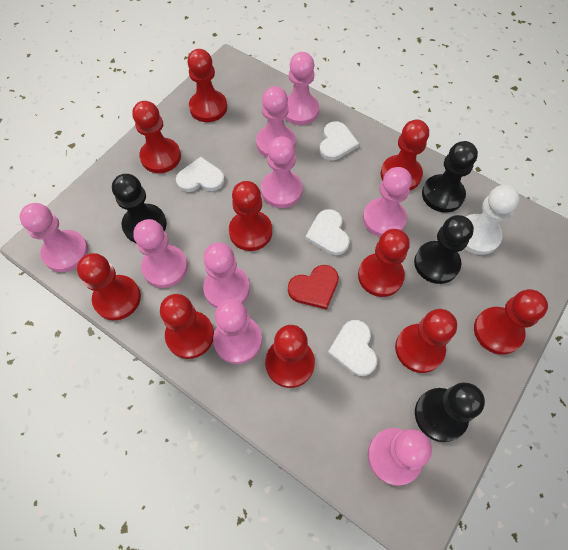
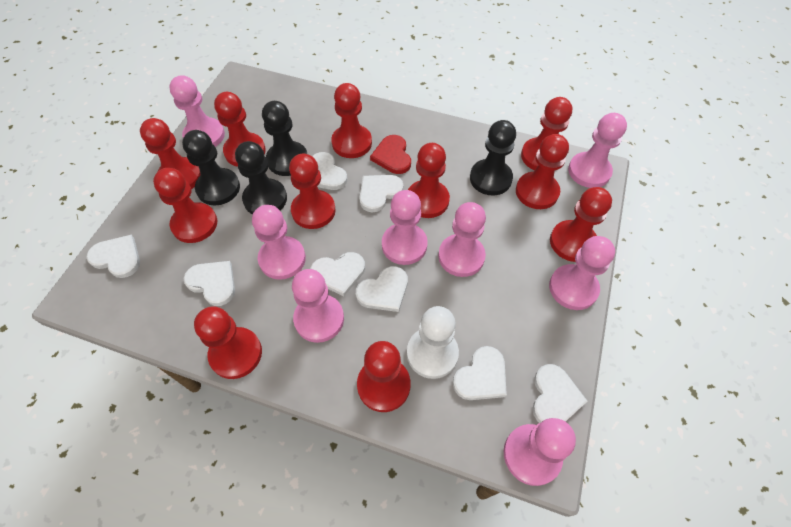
pink pawn: 9 -> 8
red pawn: 10 -> 11
white heart: 4 -> 8

